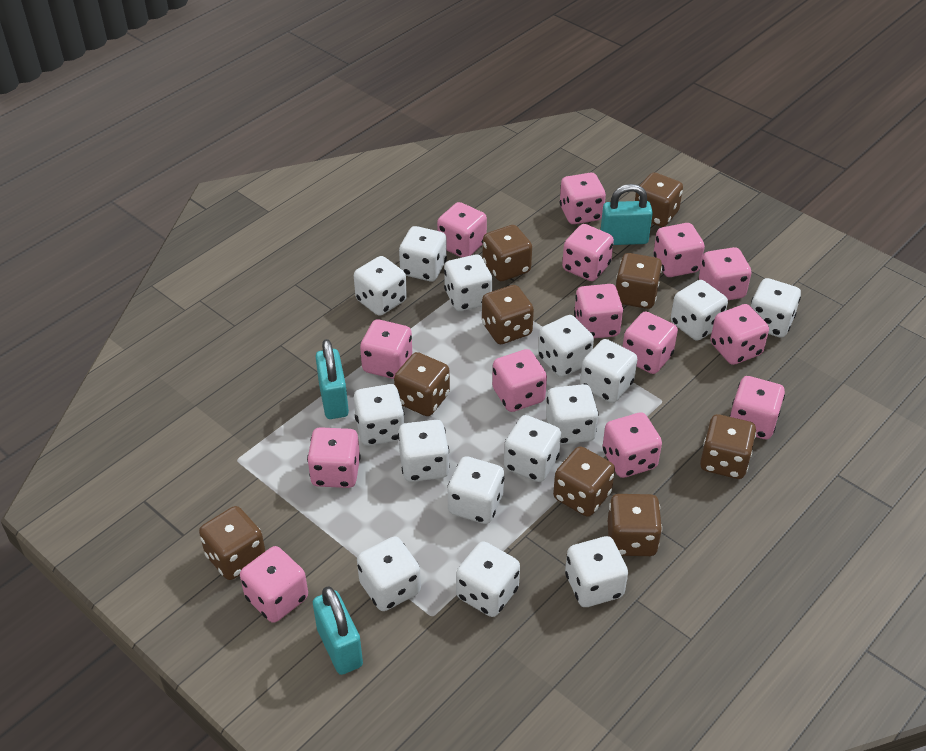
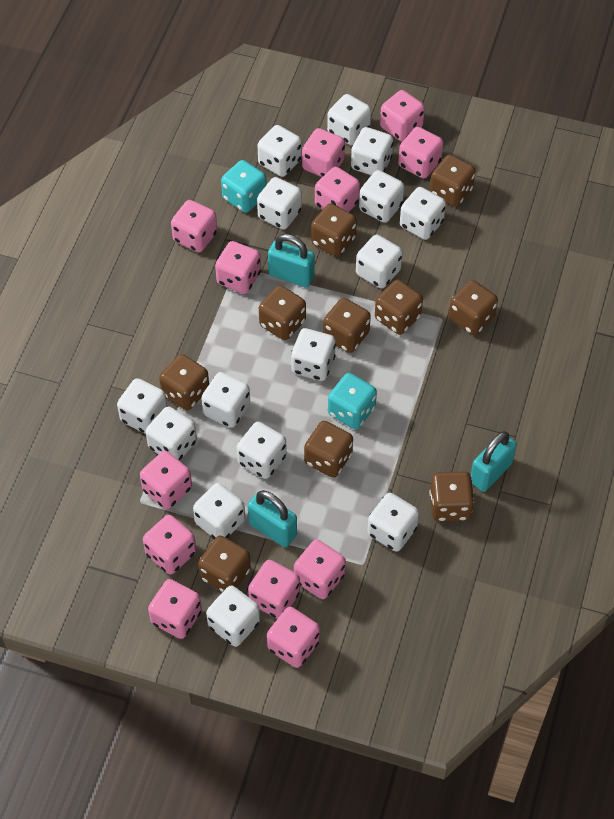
brown dice: 9 -> 10
pink dice: 14 -> 12
turquoise dice: 0 -> 2

